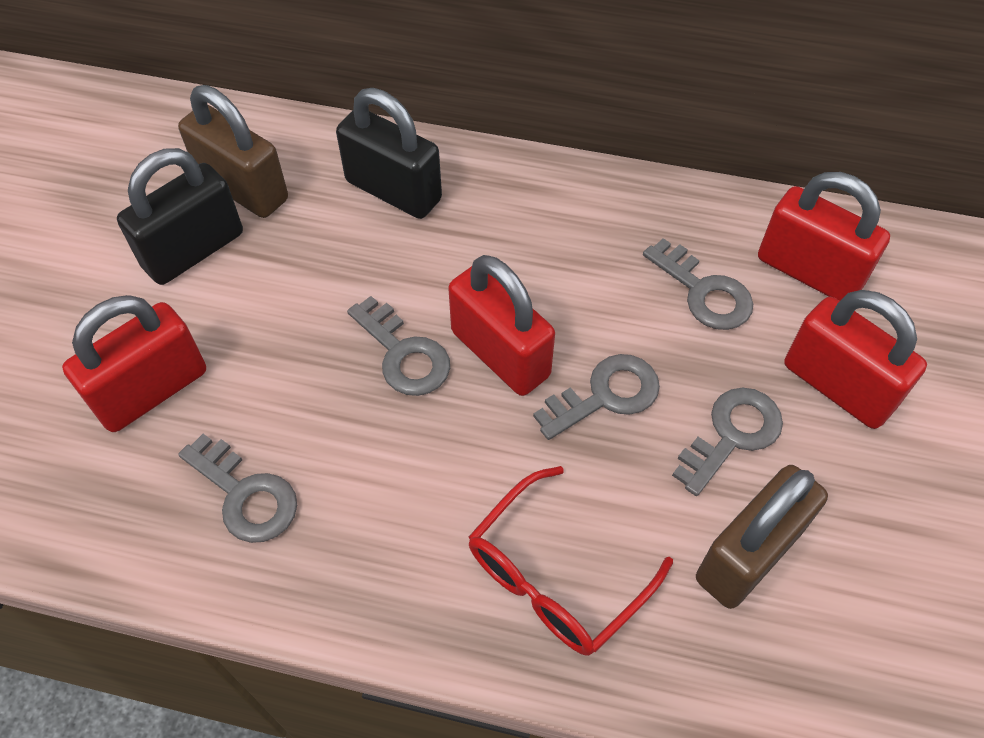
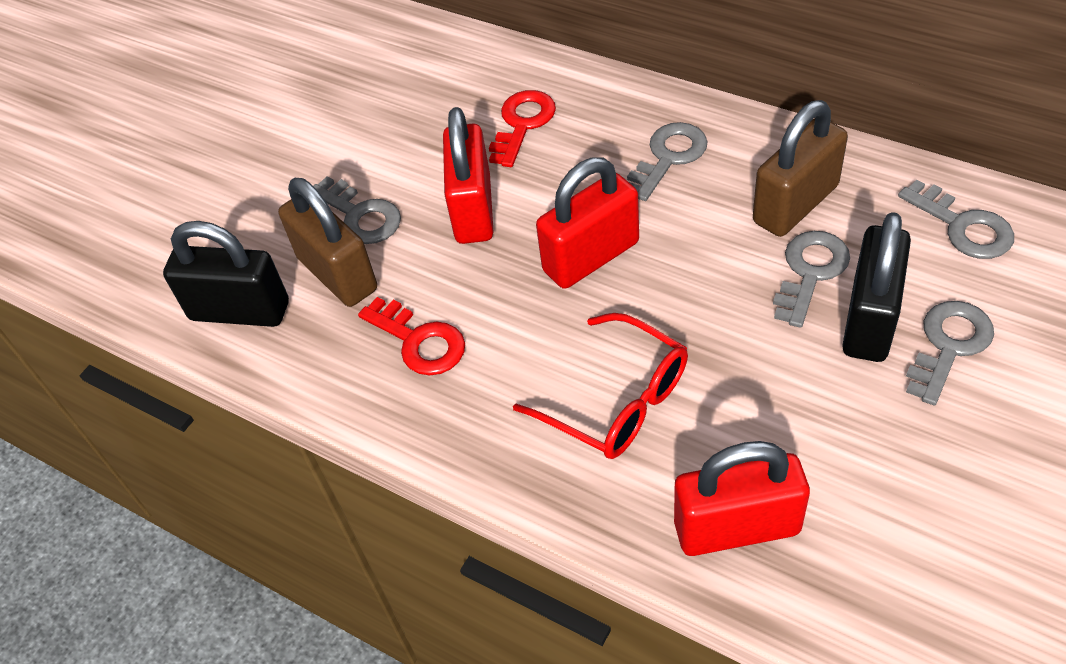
red key: 0 -> 2
red padlock: 4 -> 3

